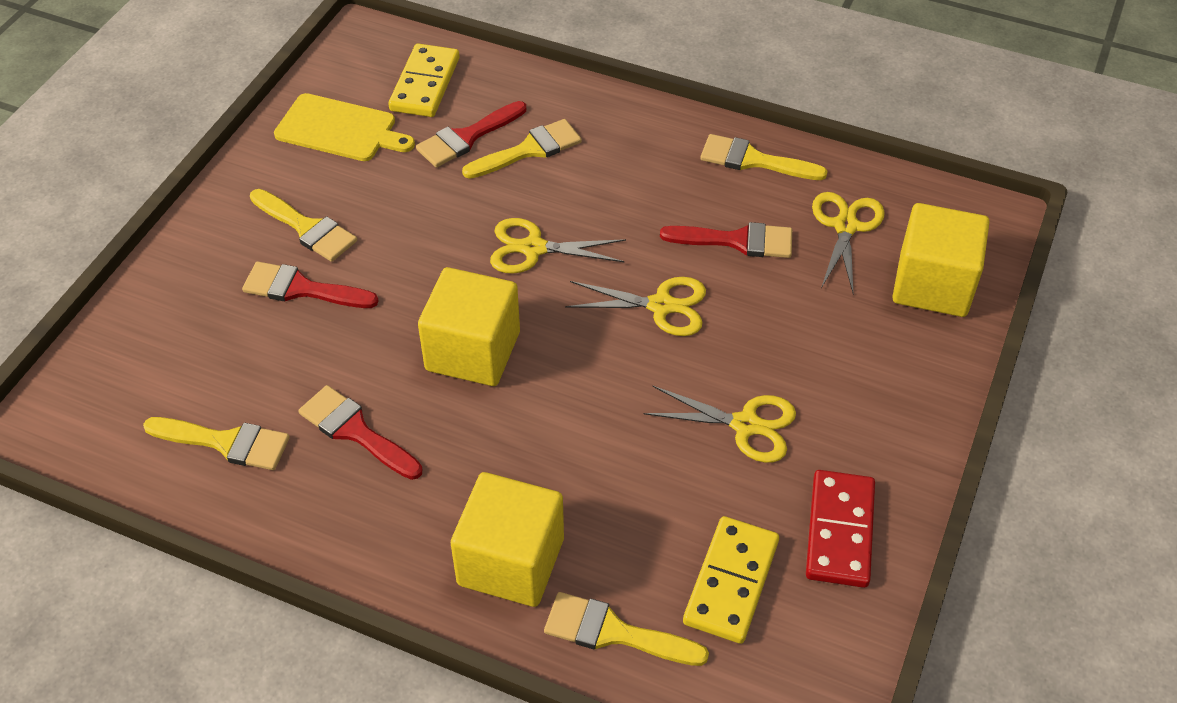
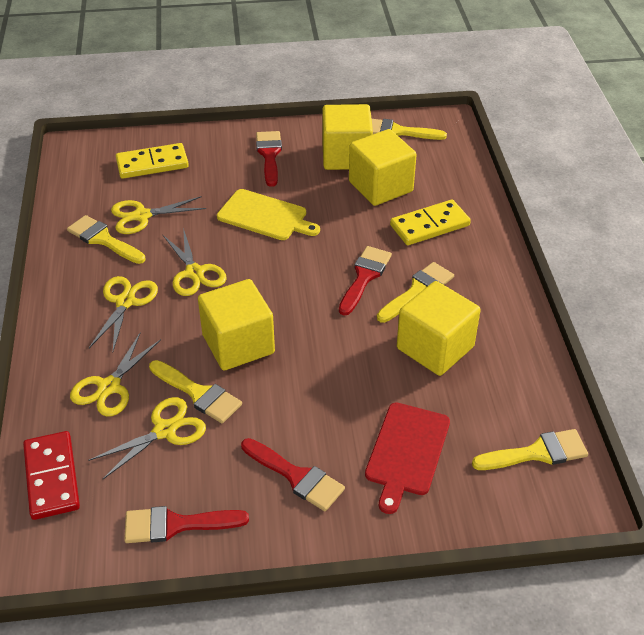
red cutting board: 0 -> 1
yellow cube: 3 -> 4
yellow scissors: 4 -> 5

